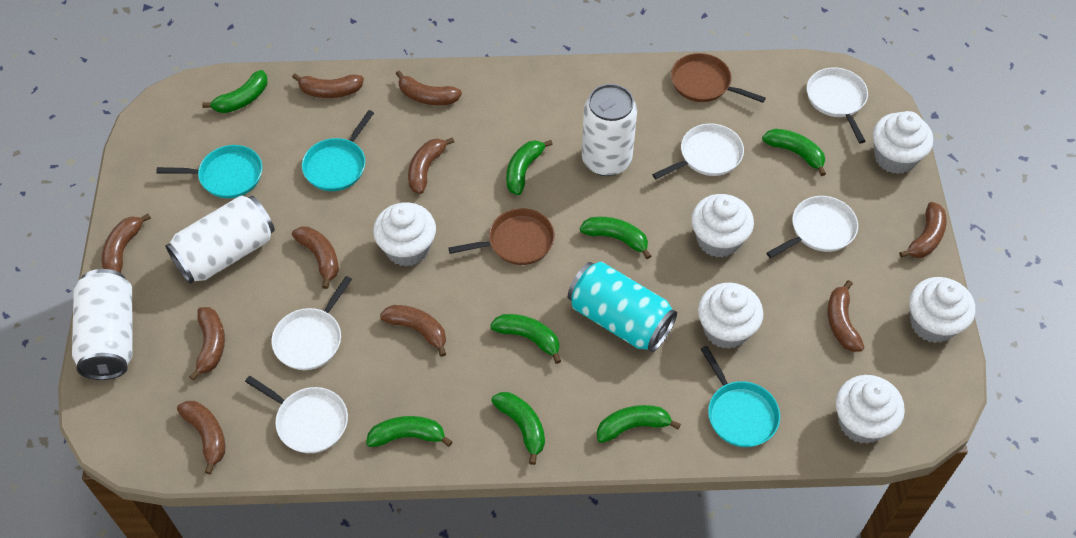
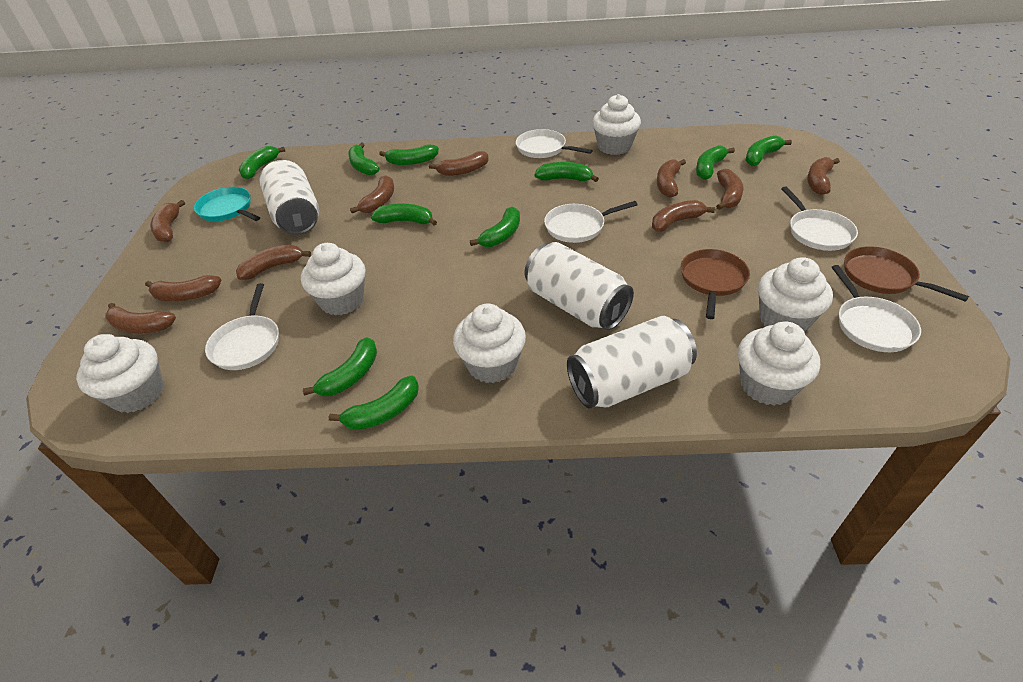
green banana: 8 -> 10
turquoise can: 1 -> 0
turquoise pan: 3 -> 1

